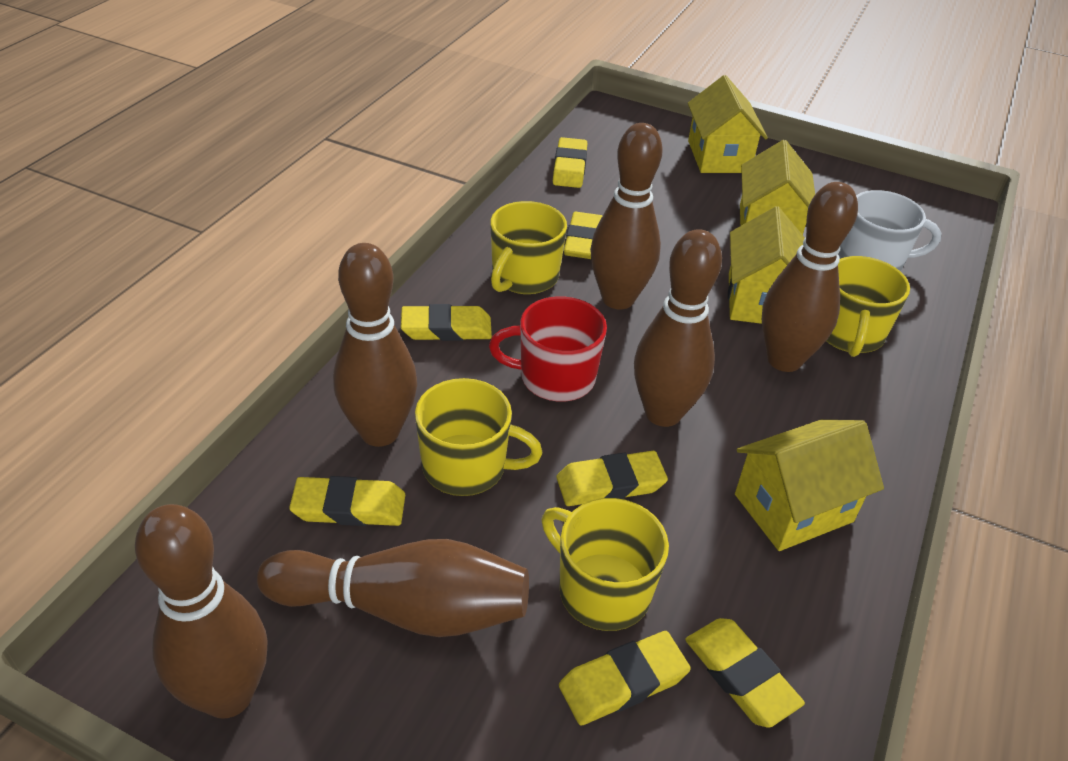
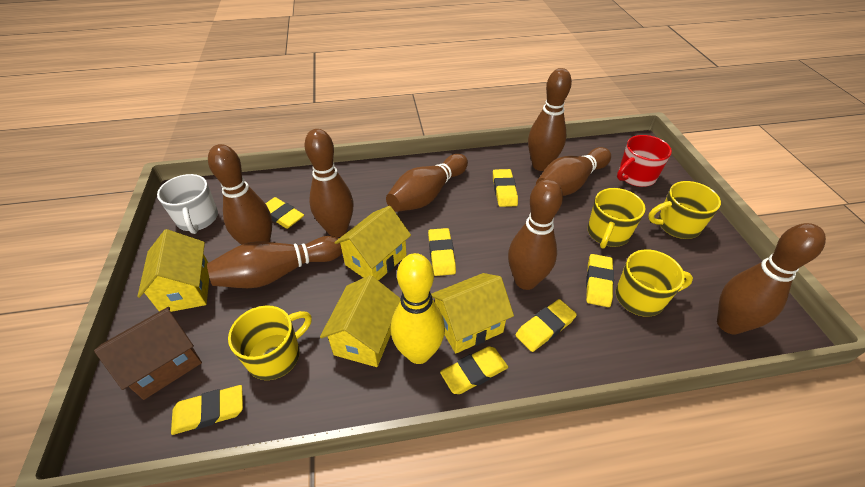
brown bowling pin: 6 -> 8
brown house: 0 -> 1
yellow bowling pin: 0 -> 1

